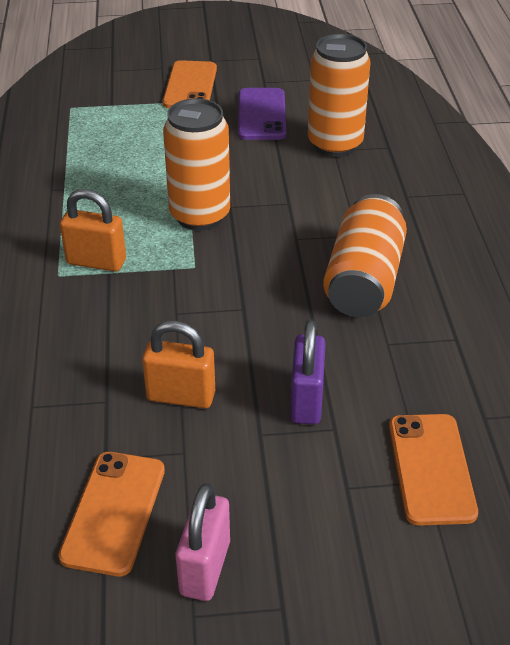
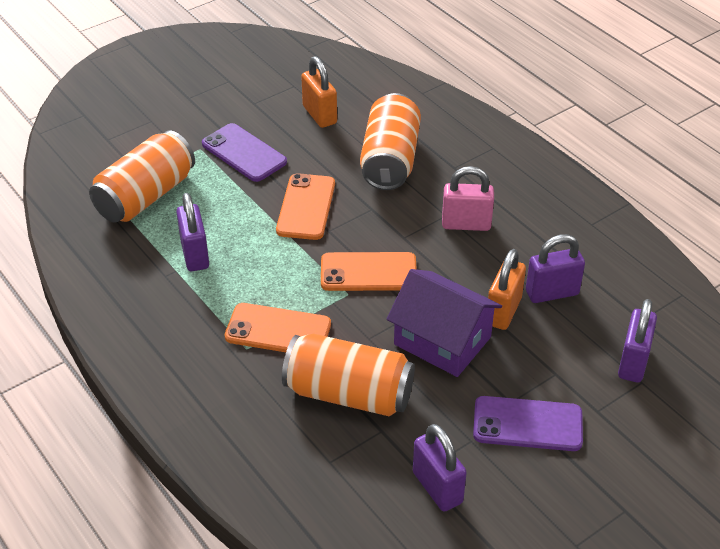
purple house: 0 -> 1
purple padlock: 1 -> 4
purple phone: 1 -> 2

